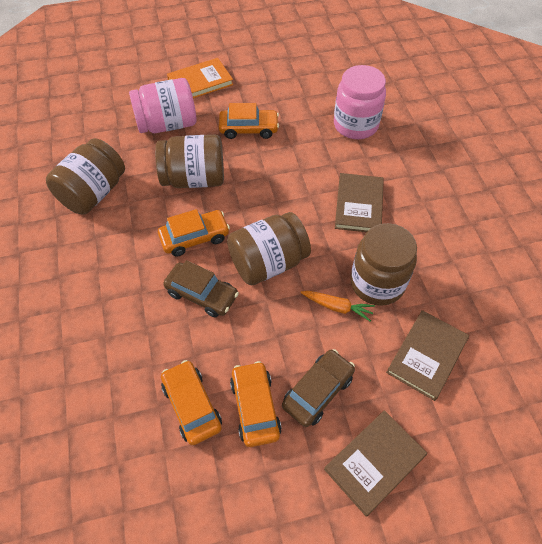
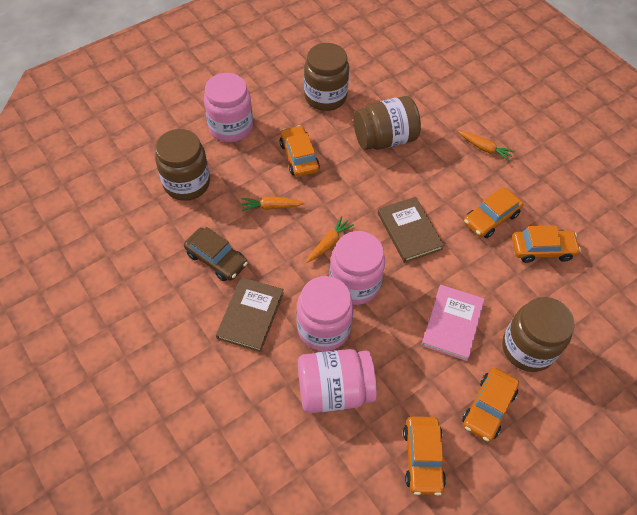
brown book: 3 -> 2
brown car: 2 -> 1
orange book: 1 -> 0
orange car: 4 -> 5
orange carrot: 1 -> 3
pink book: 0 -> 1
pink jar: 2 -> 4

